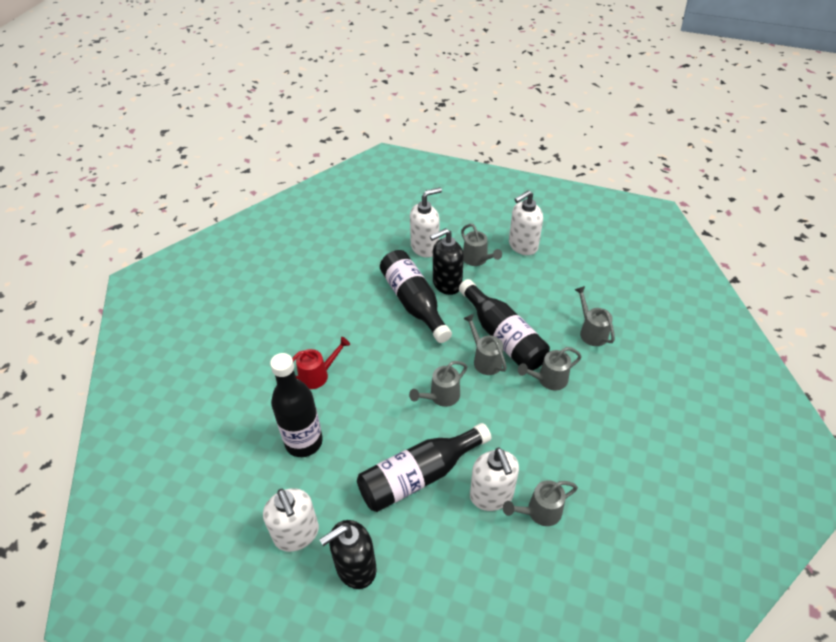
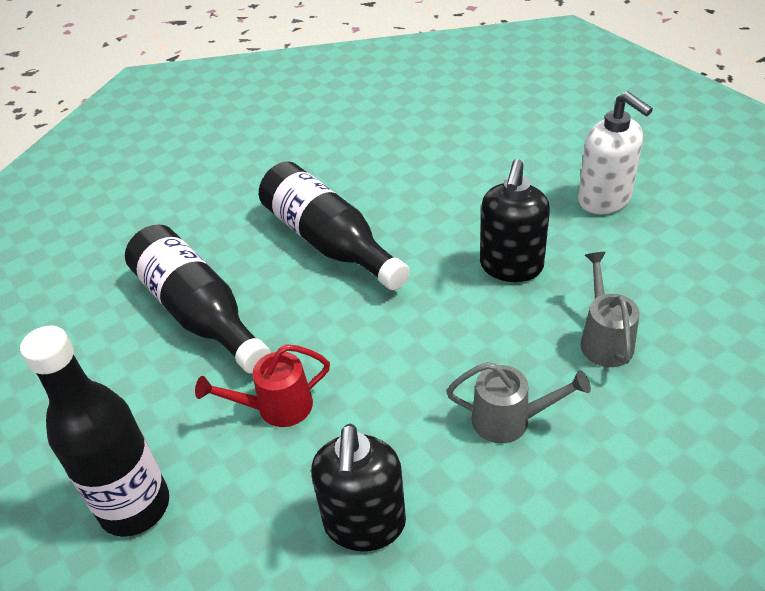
black bottle: 4 -> 3
grey watering can: 6 -> 2
white soap dispenser: 4 -> 1

